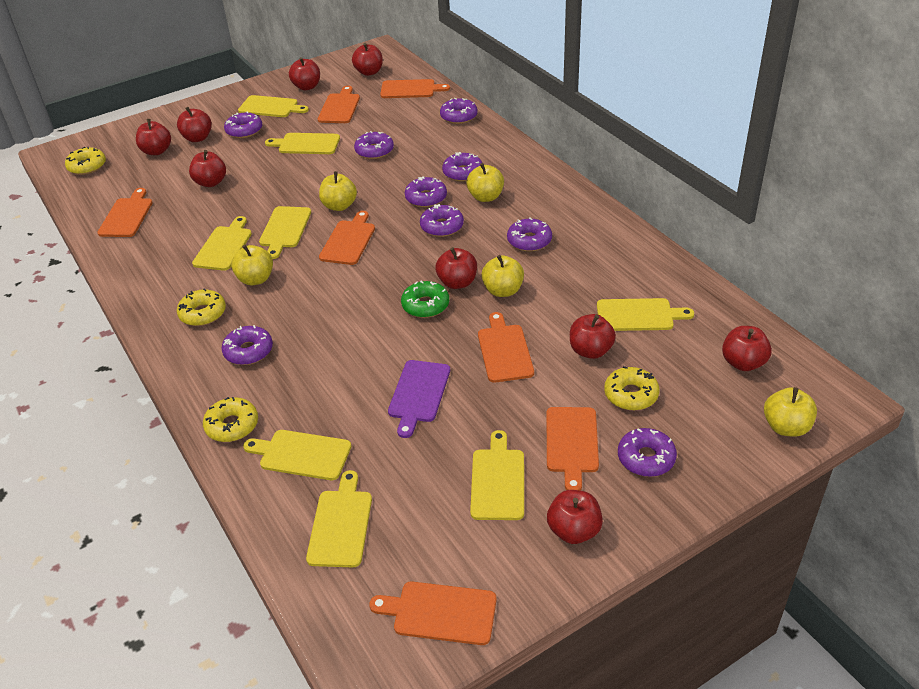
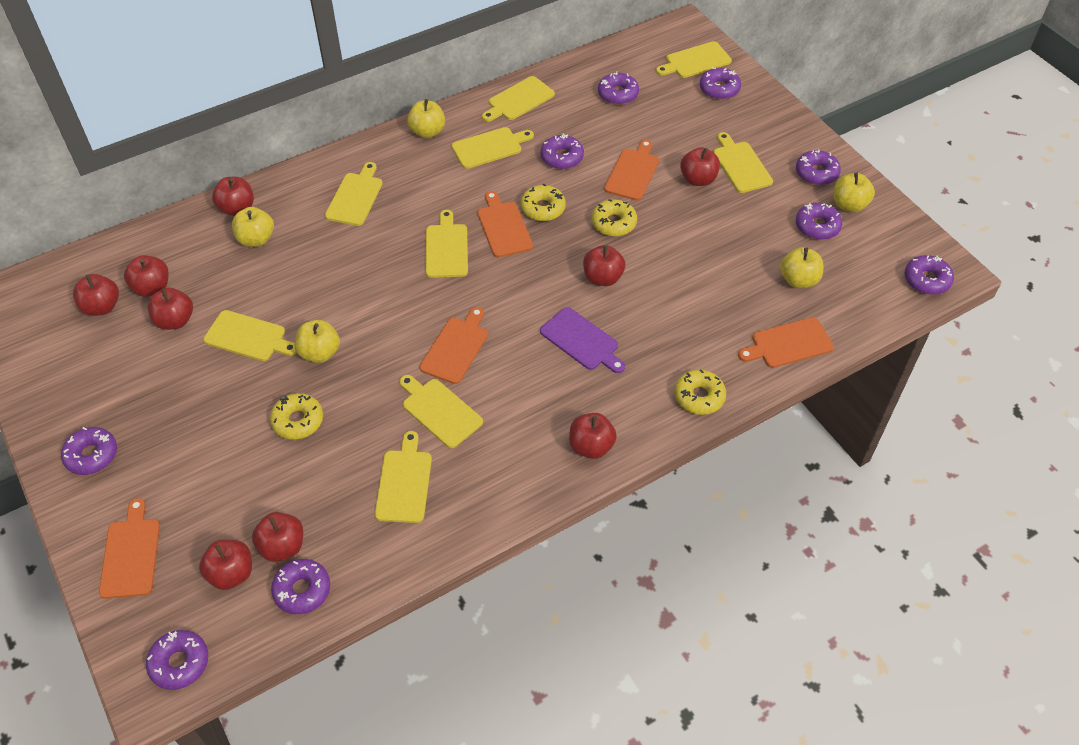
green donut: 1 -> 0
orange cutting board: 7 -> 5
yellow cutting board: 8 -> 9

